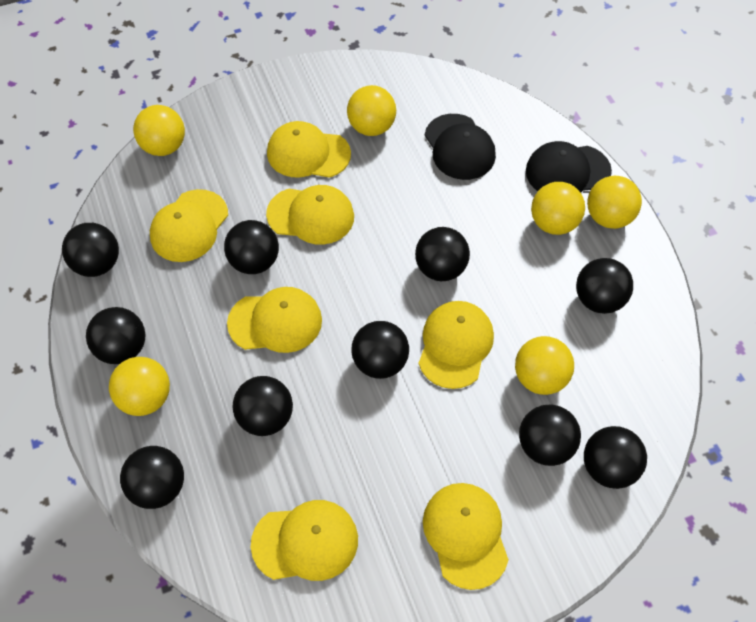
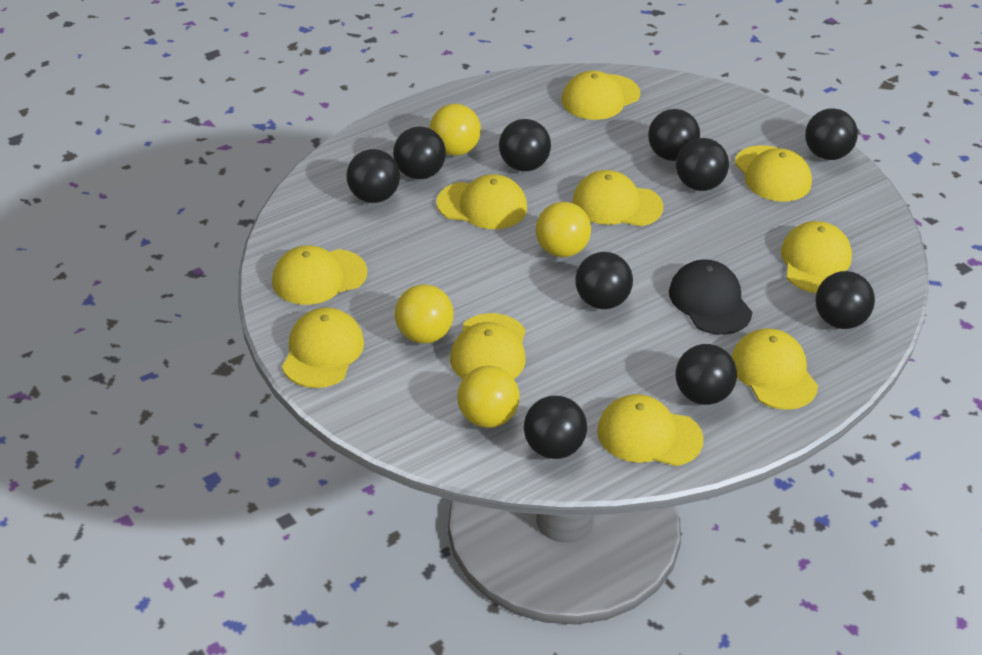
black cap: 2 -> 1
yellow ball: 6 -> 4
yellow cap: 7 -> 10

